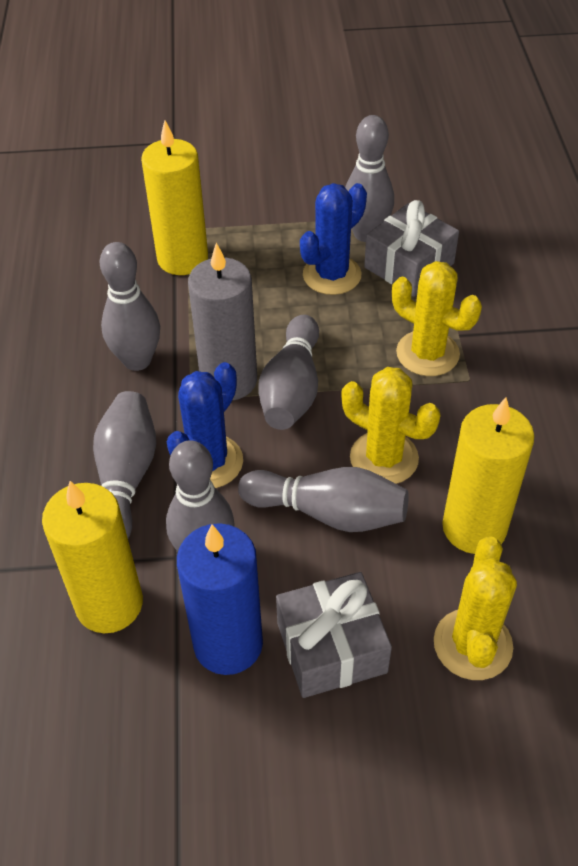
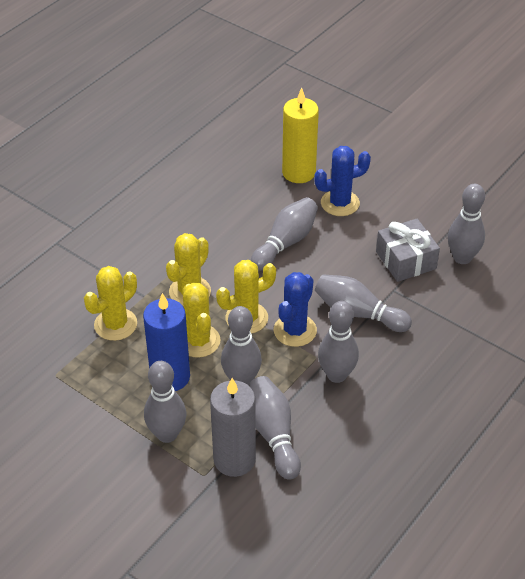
grey bowling pin: 6 -> 7
grey gift: 2 -> 1
yellow cactus: 3 -> 4
yellow candle: 3 -> 1

